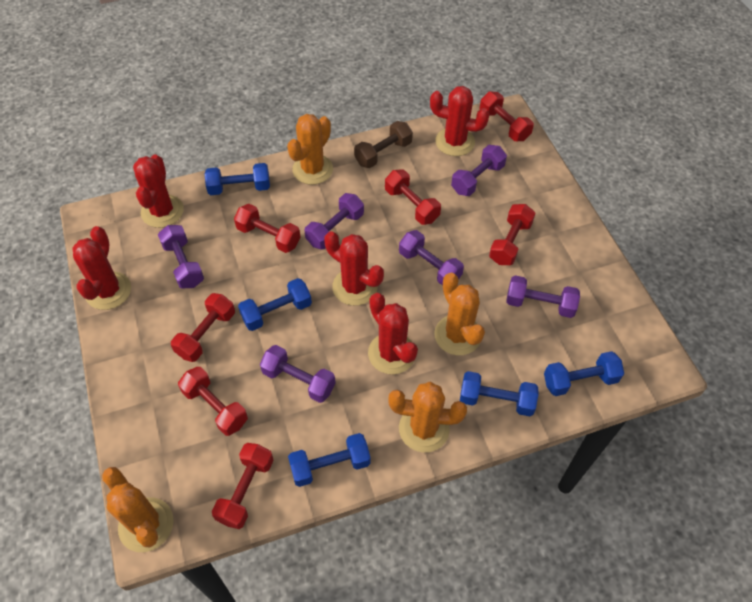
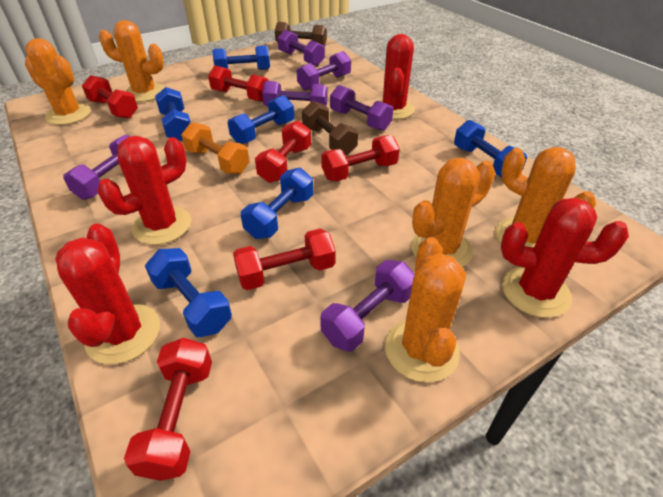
blue dumbbell: 5 -> 6
brown dumbbell: 1 -> 2
orange cactus: 4 -> 5
orange dumbbell: 0 -> 1
red cactus: 5 -> 4
red dumbbell: 7 -> 6

